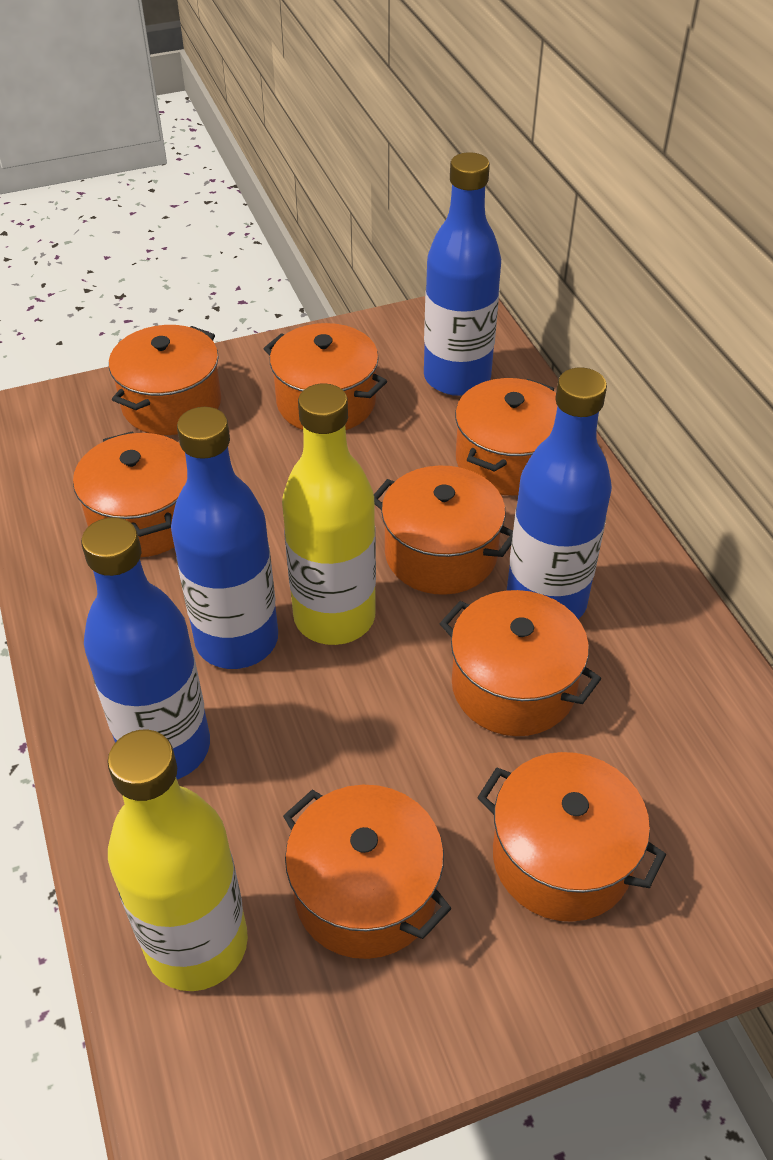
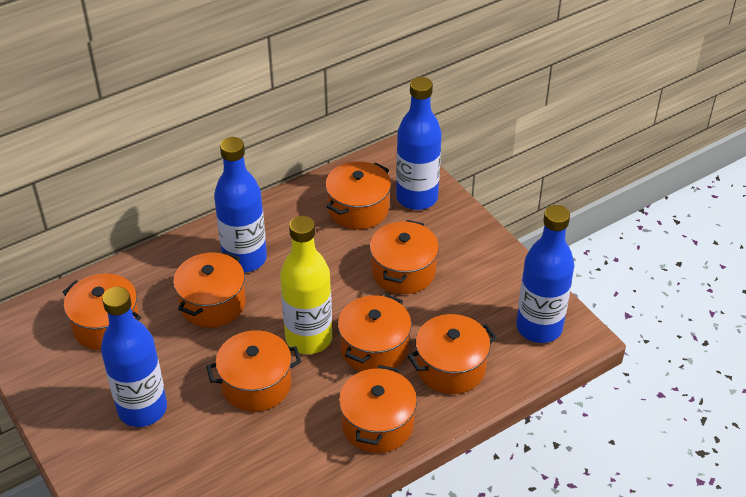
yellow bottle: 2 -> 1

